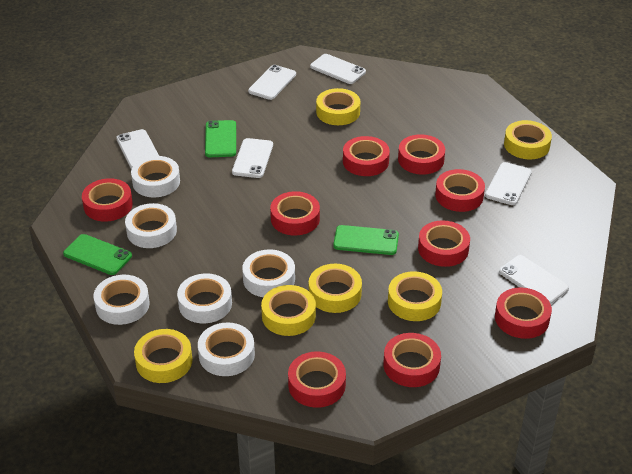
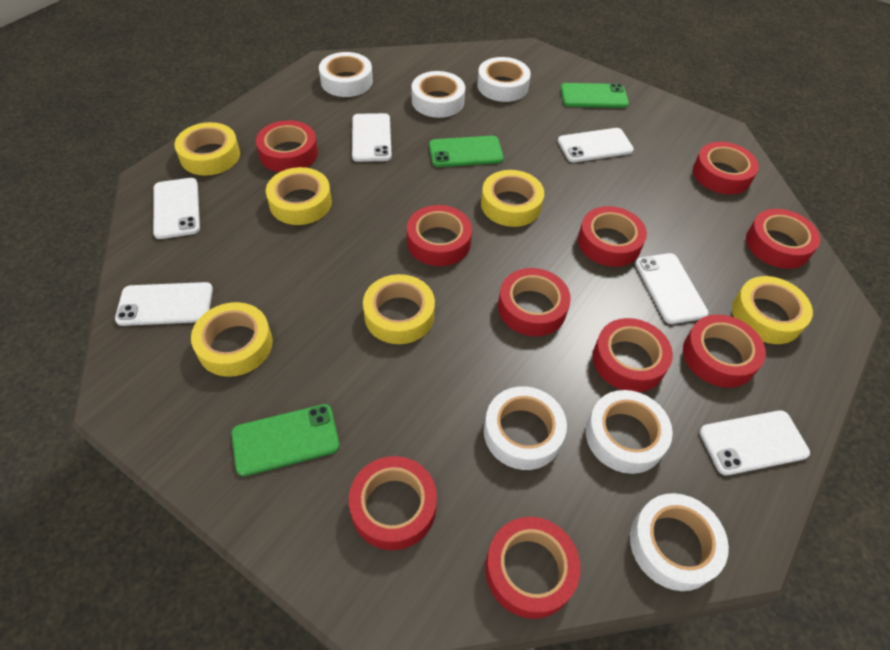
red tape: 9 -> 10

